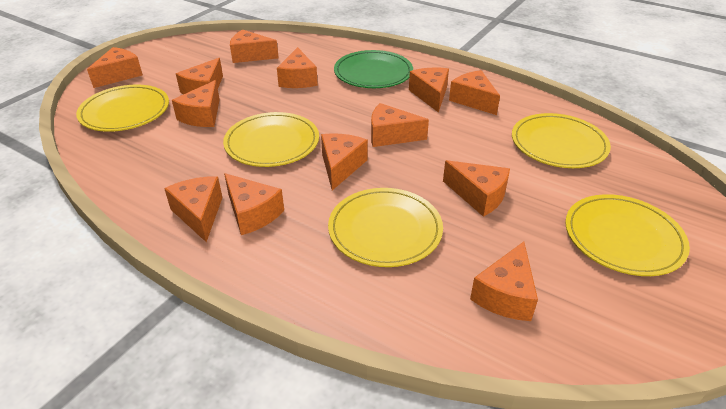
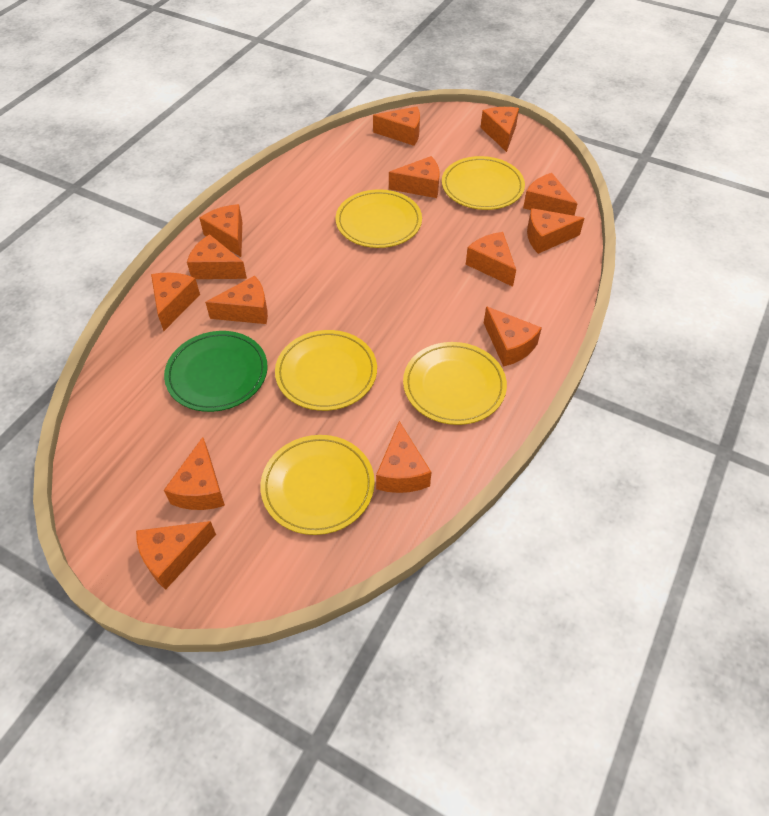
orange cheese: 13 -> 14

